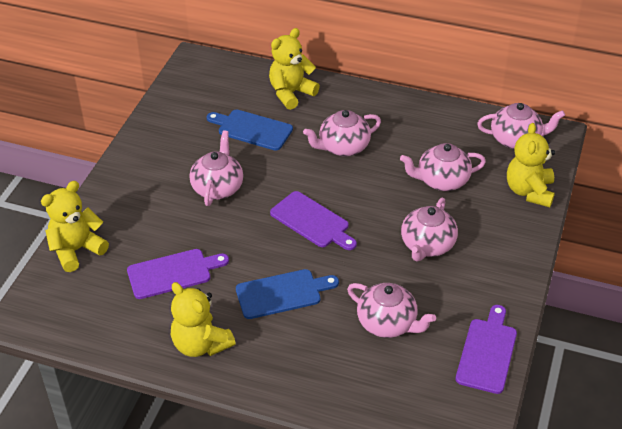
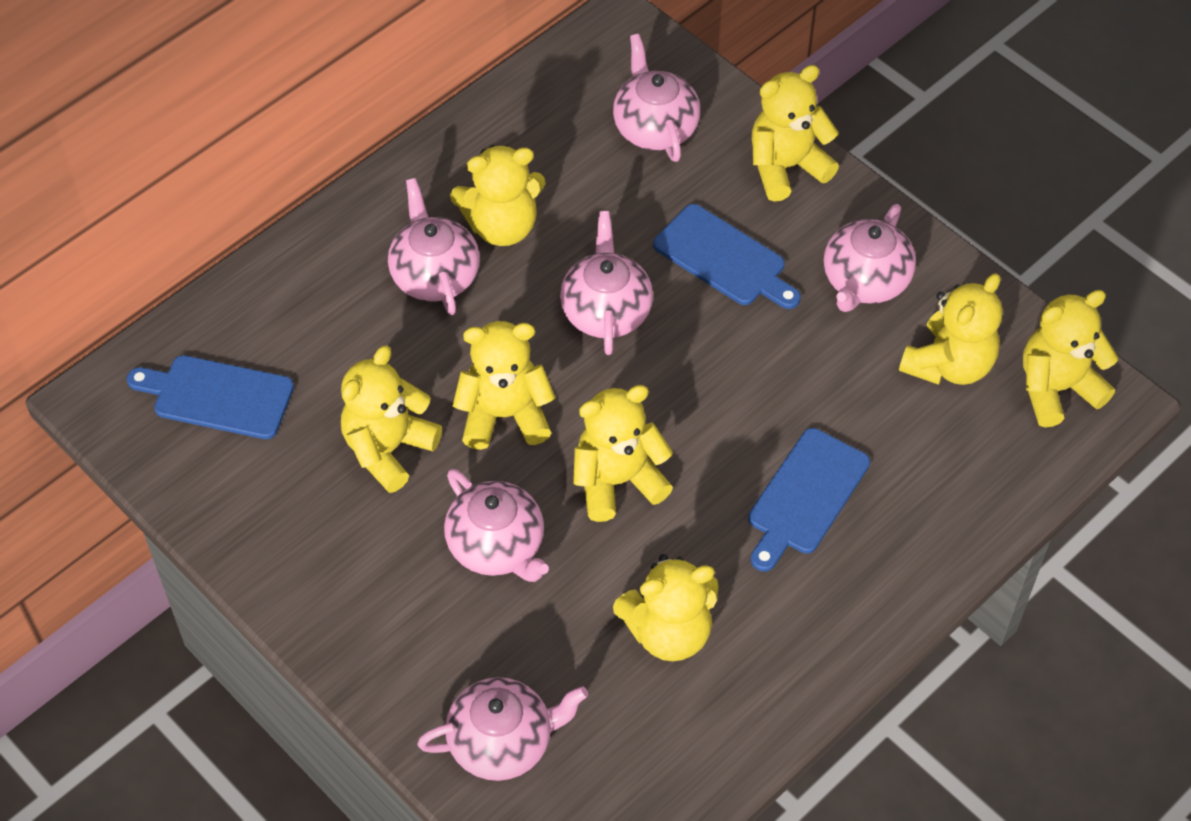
blue cutting board: 2 -> 3
purple cutting board: 3 -> 0
yellow teddy bear: 4 -> 8

